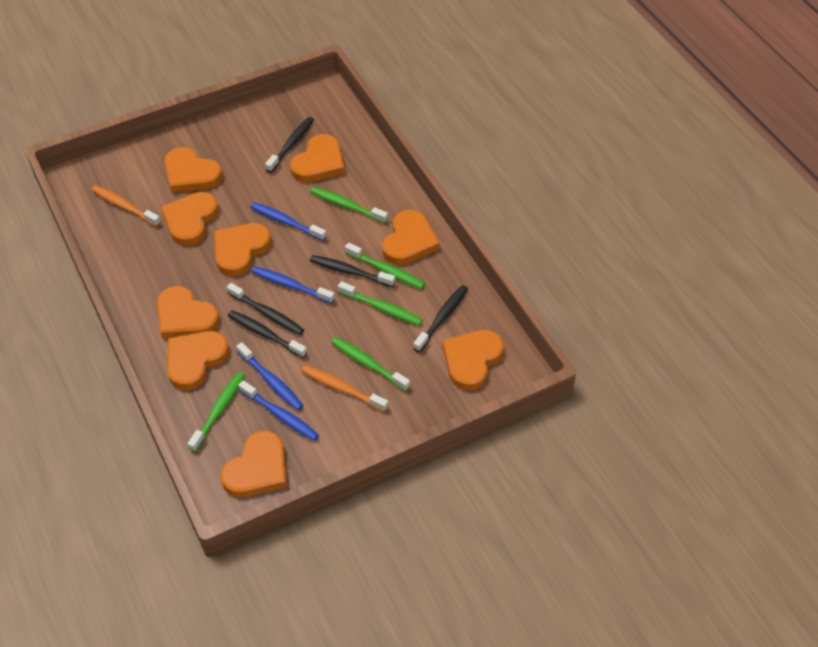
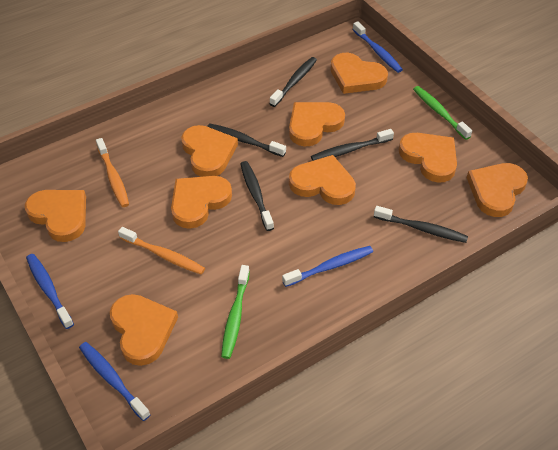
green toothbrush: 5 -> 2

